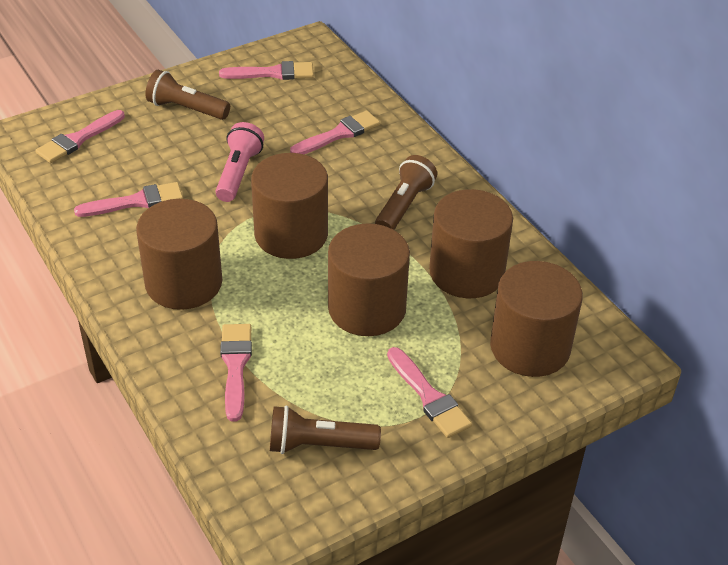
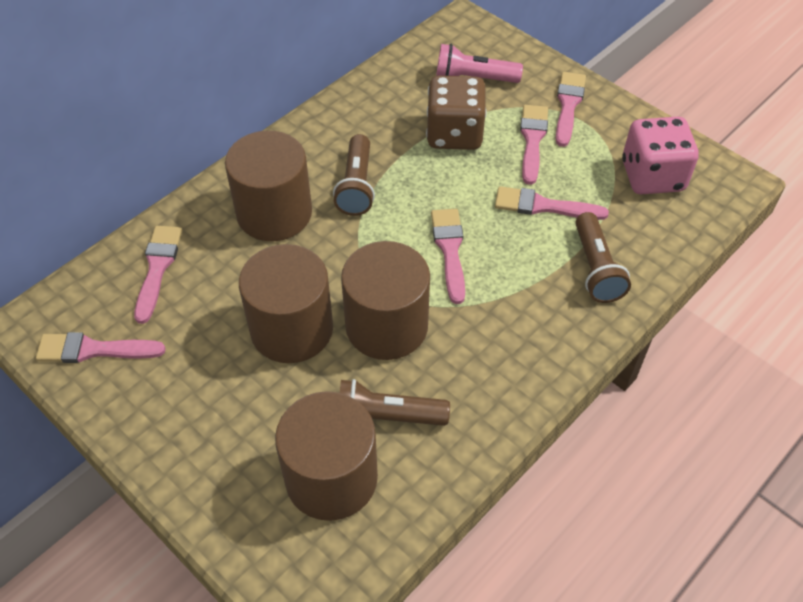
brown cylinder: 5 -> 4
brown dice: 0 -> 1
pink dice: 0 -> 1

